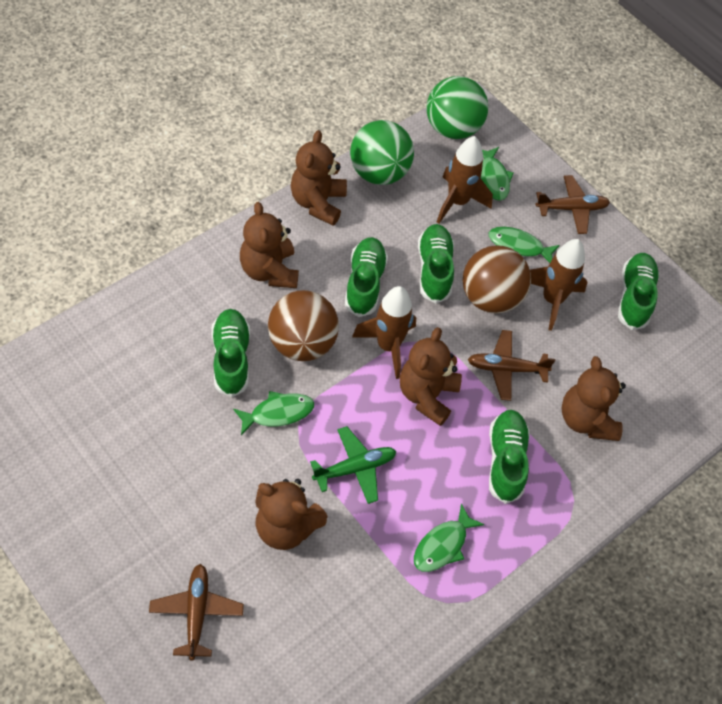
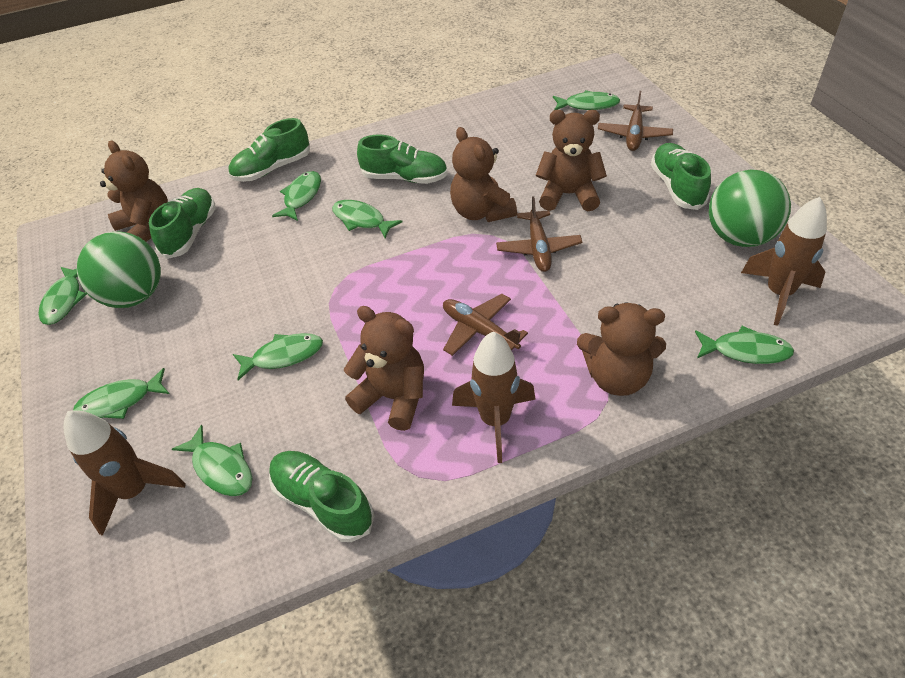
brown ball: 2 -> 0
green fish: 4 -> 8
green plane: 1 -> 0

